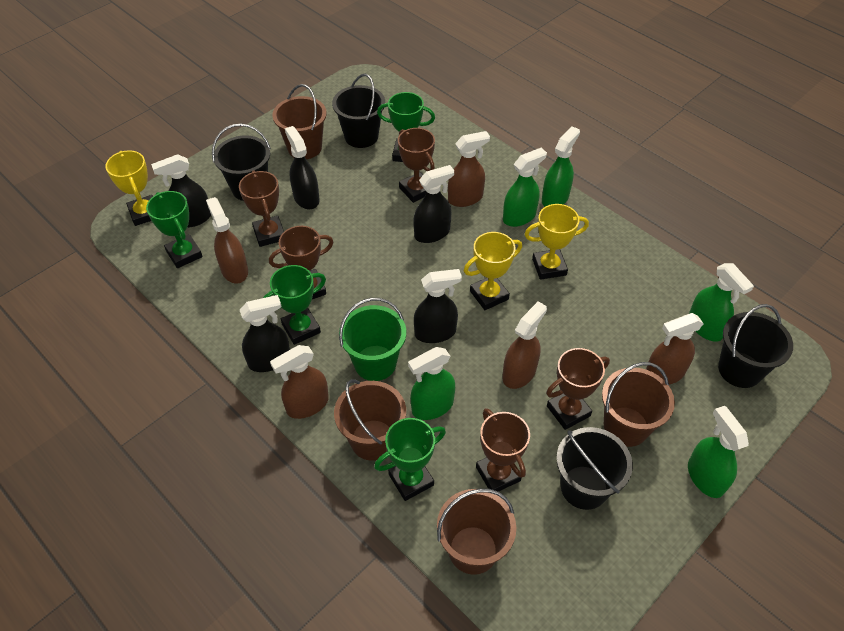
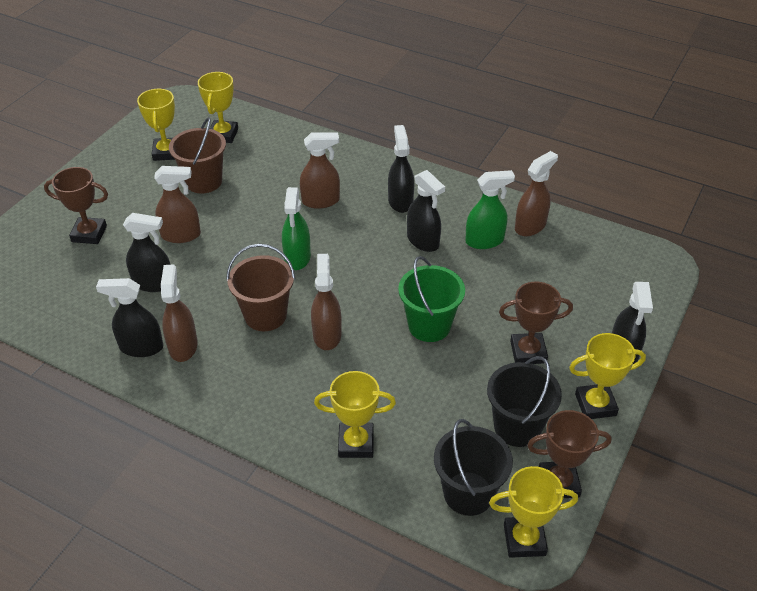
black bucket: 4 -> 2
brown bucket: 4 -> 2
brown trophy: 5 -> 3
green spray bottle: 5 -> 2
green trophy: 4 -> 0
yellow trophy: 3 -> 5

